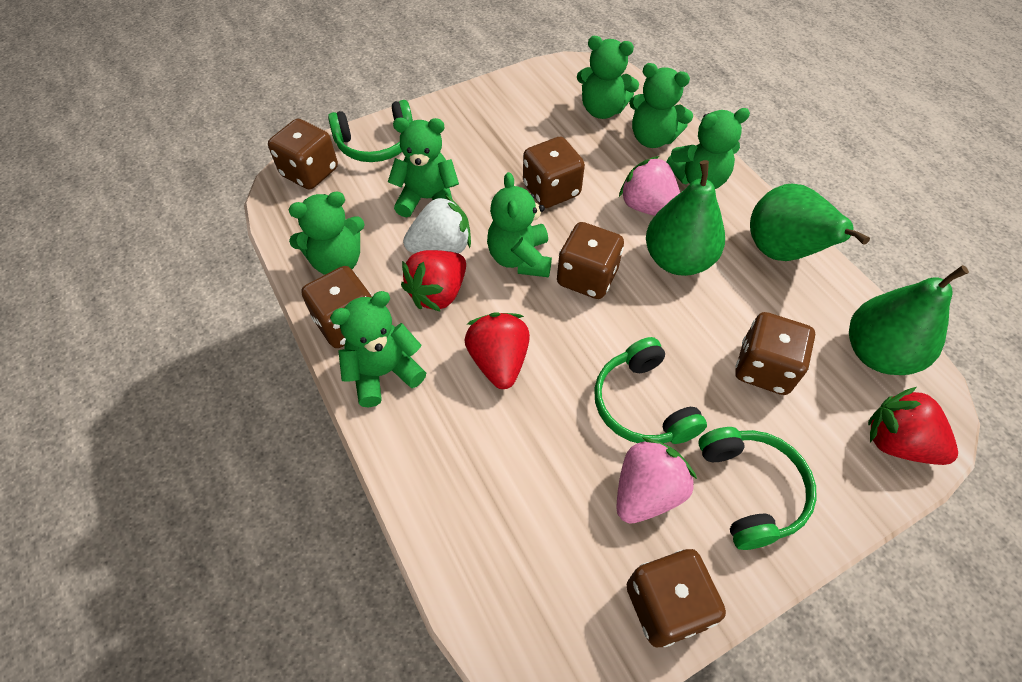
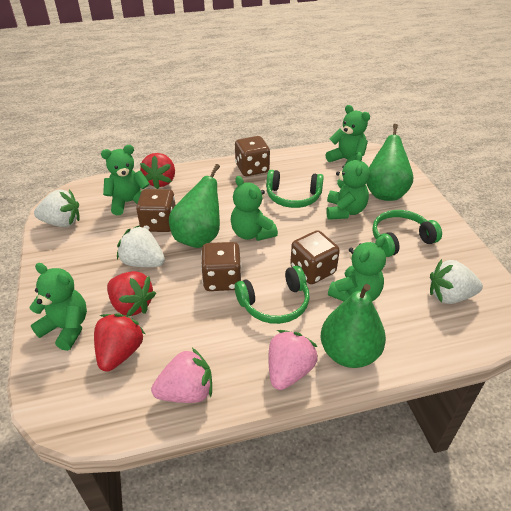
brown dice: 6 -> 4
green teddy bear: 7 -> 6
white strawberry: 1 -> 3

